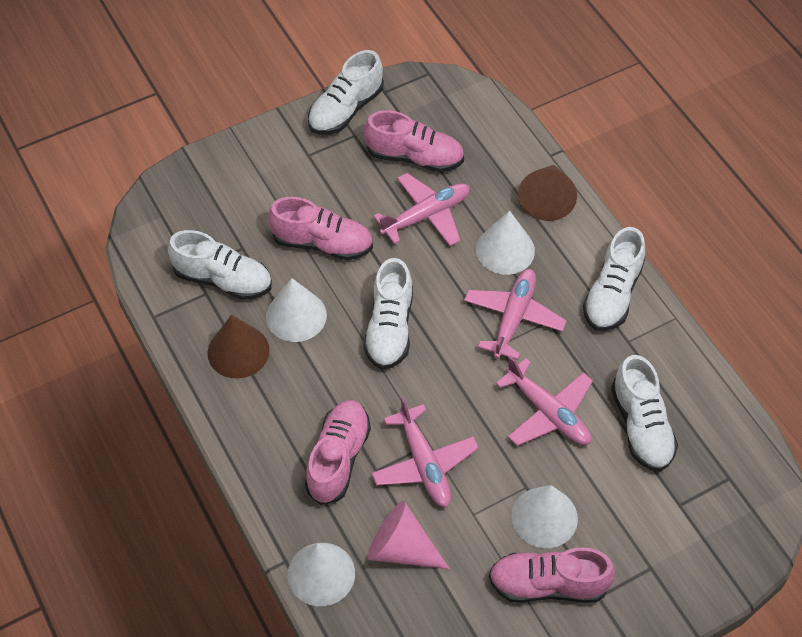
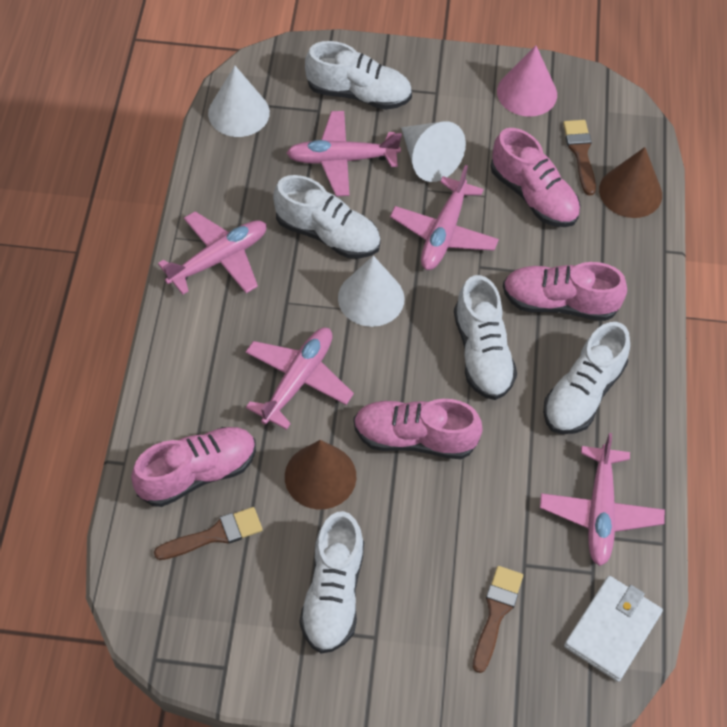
brown brush: 0 -> 3
pink plane: 4 -> 5
white cone: 4 -> 3
white wallet: 0 -> 1

